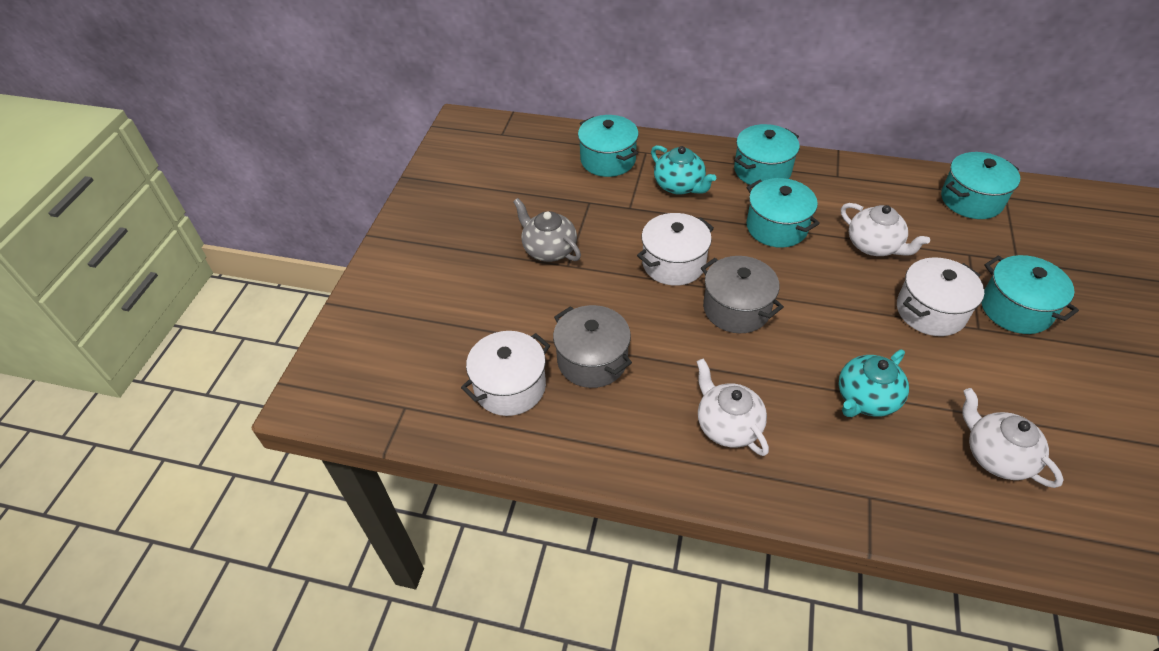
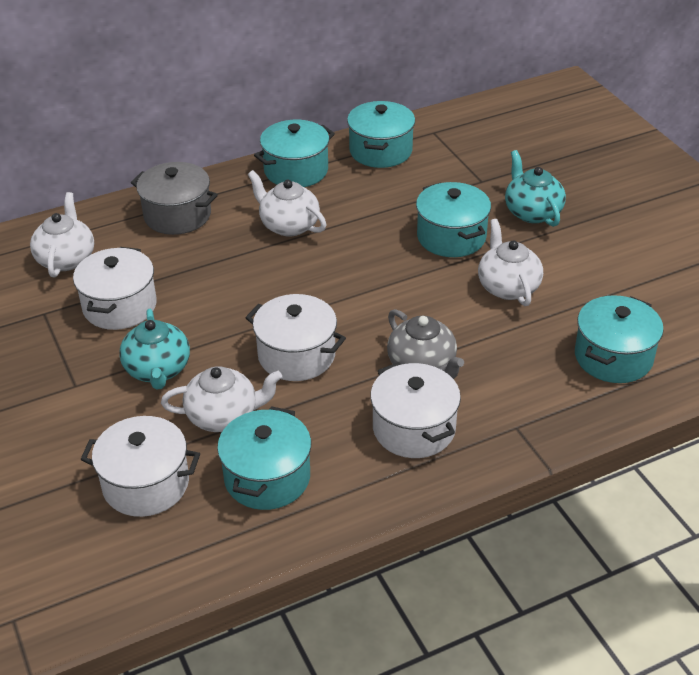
grey pot: 2 -> 1
white pot: 3 -> 4
white teapot: 3 -> 4

